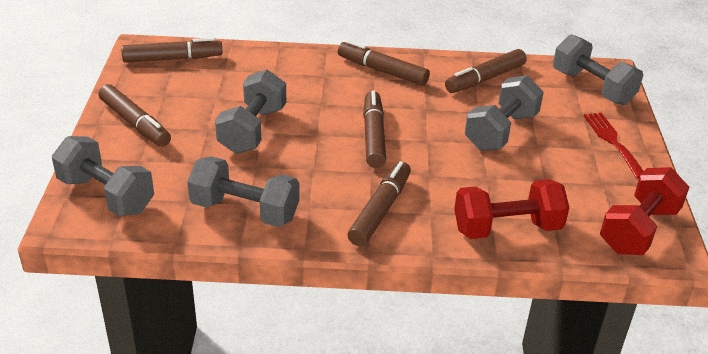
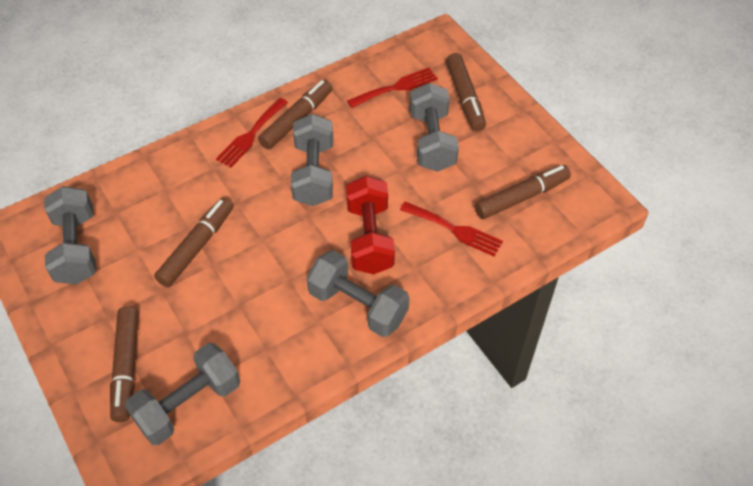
brown marker: 6 -> 5
red dumbbell: 2 -> 1
red fork: 1 -> 3

